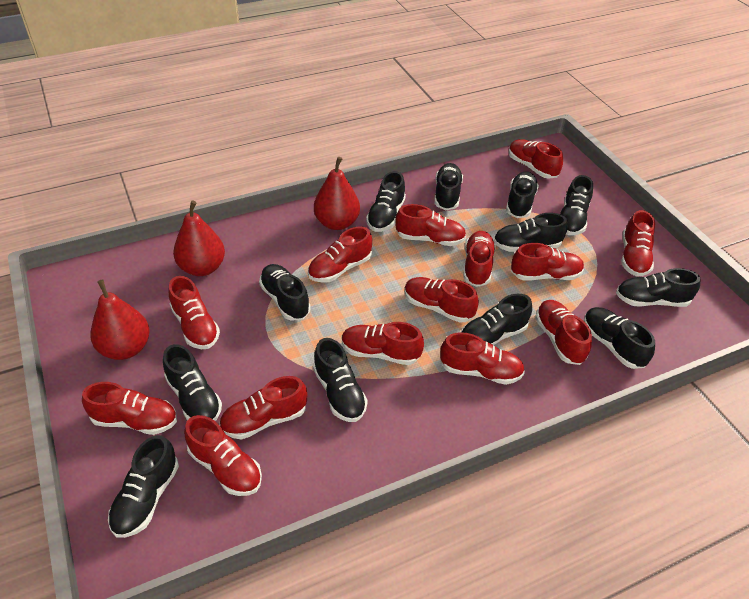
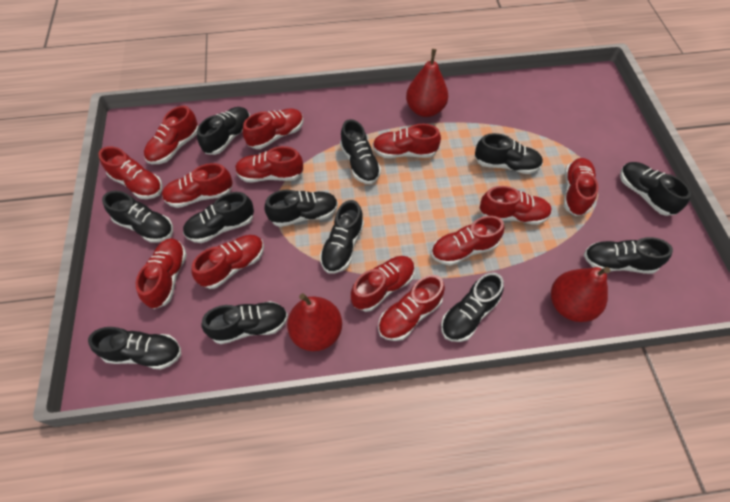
red shoe: 14 -> 13

